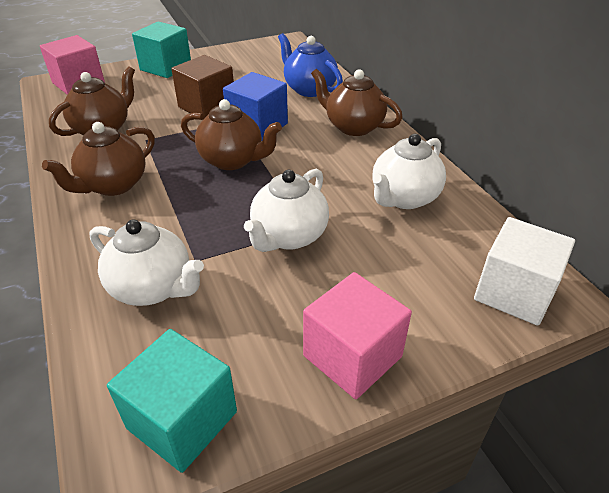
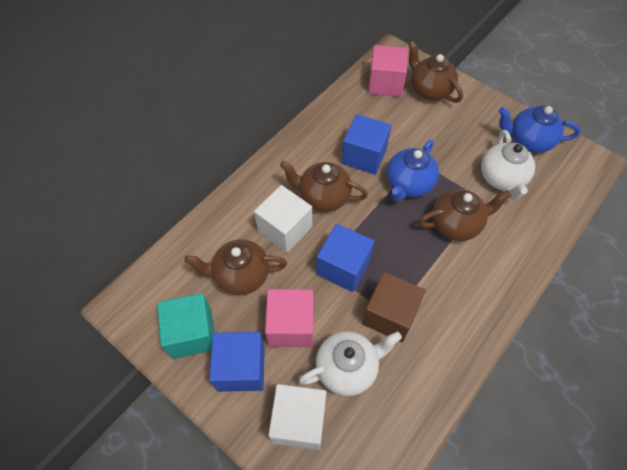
blue cube: 1 -> 3
blue teapot: 1 -> 2
turquoise cube: 2 -> 1
white cube: 1 -> 2
white teapot: 3 -> 2

